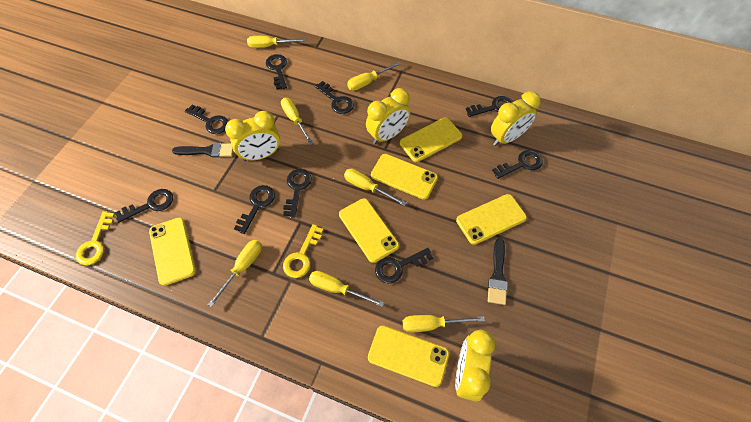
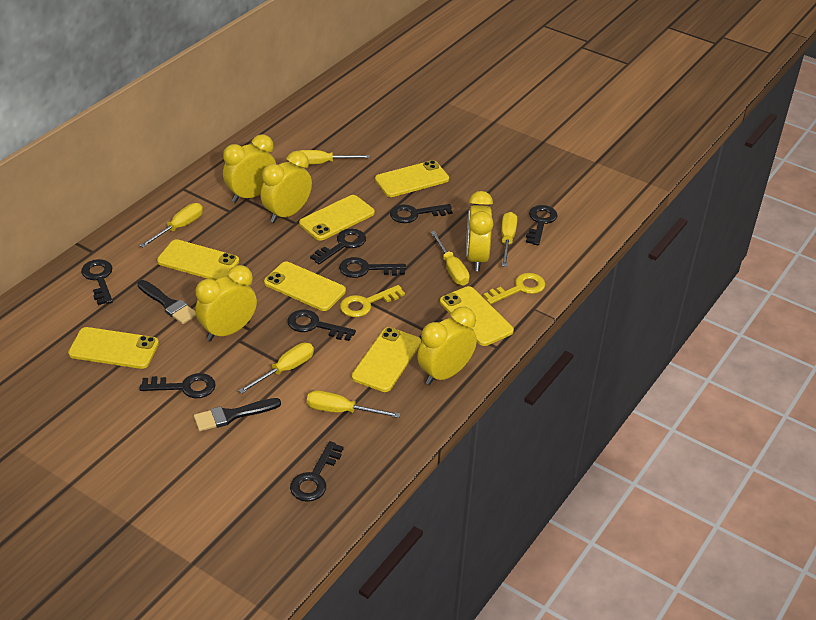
black key: 9 -> 8
yellow clock: 4 -> 5
yellow phone: 6 -> 7
yellow screwdriver: 7 -> 6

